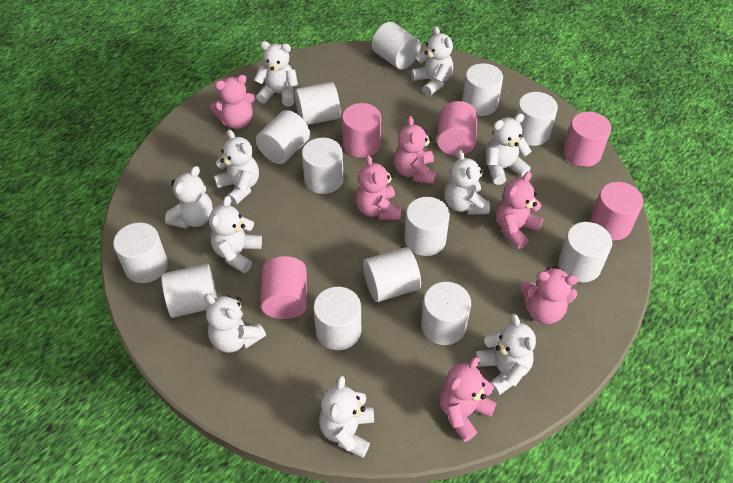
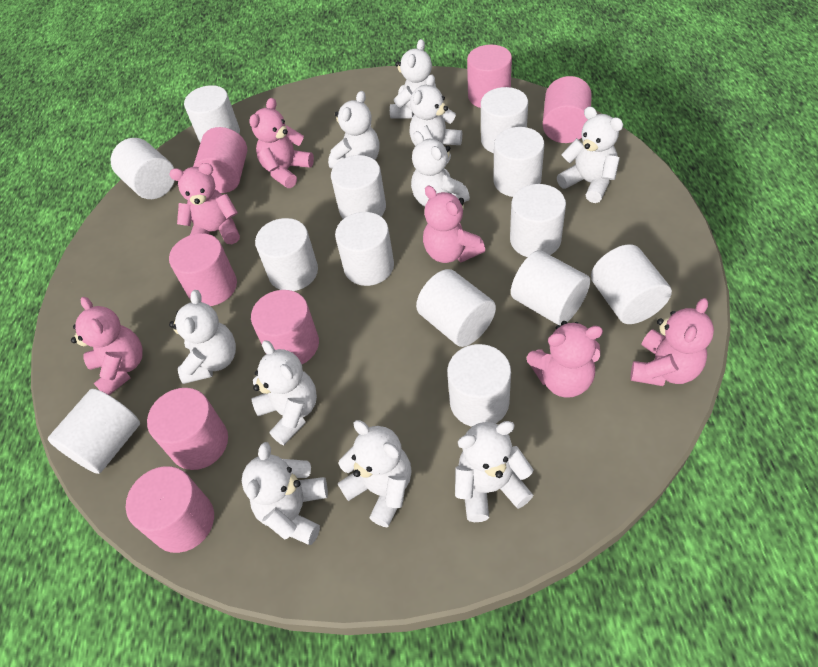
pink cylinder: 5 -> 7

